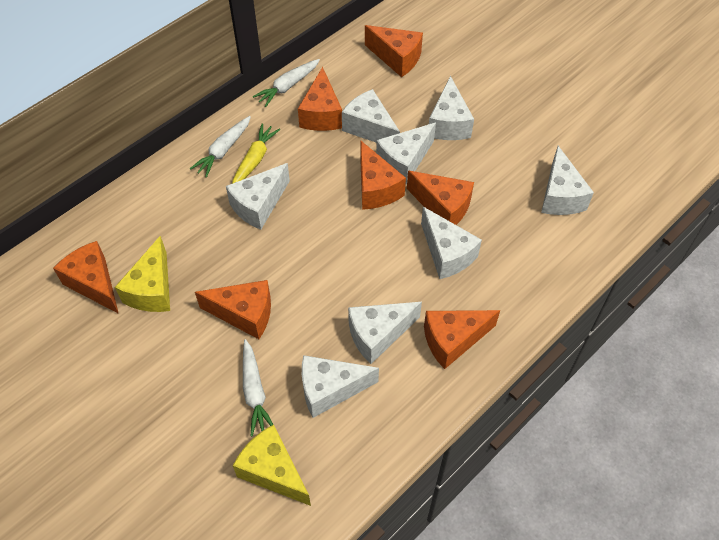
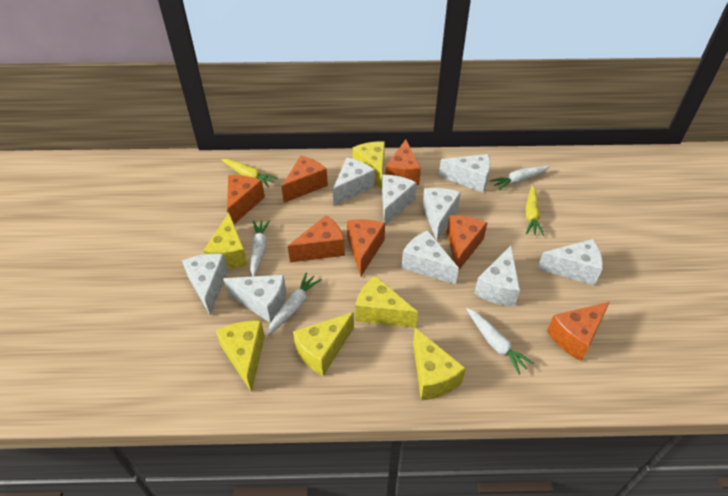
white carrot: 3 -> 4
white cheese: 8 -> 9
yellow carrot: 1 -> 2
yellow cheese: 2 -> 6

